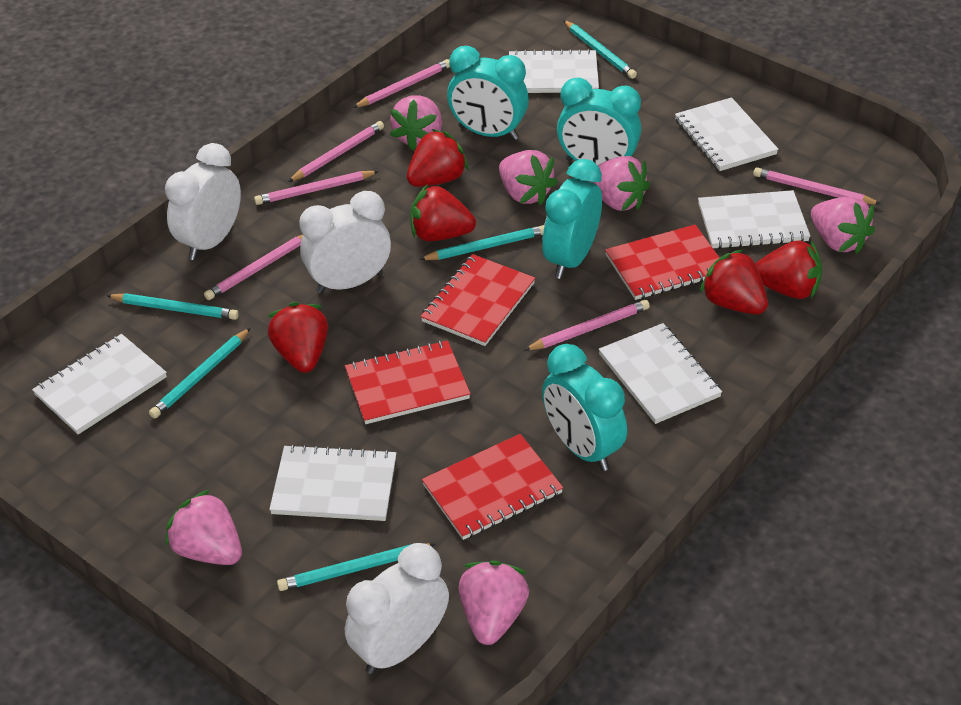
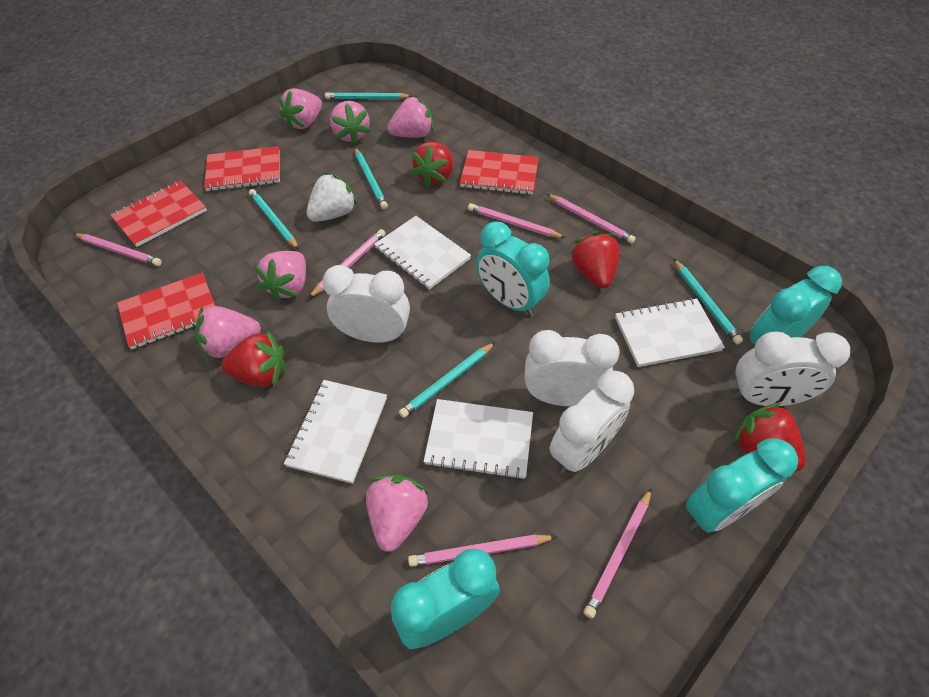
red strawberry: 5 -> 4
white clock: 3 -> 4
white notebook: 6 -> 4
white strawberry: 0 -> 1

